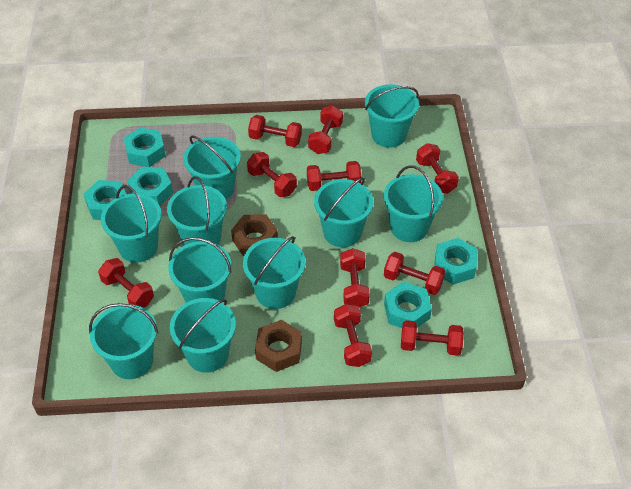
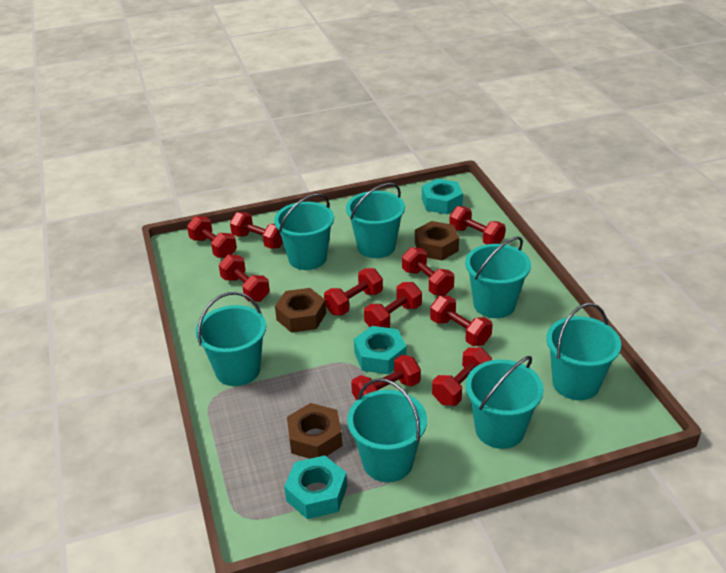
brown nut: 2 -> 3
turquoise bucket: 10 -> 7
turquoise nut: 5 -> 3

